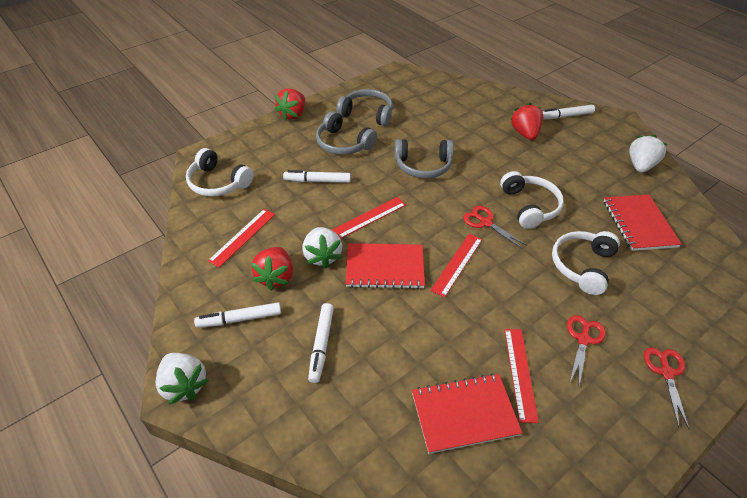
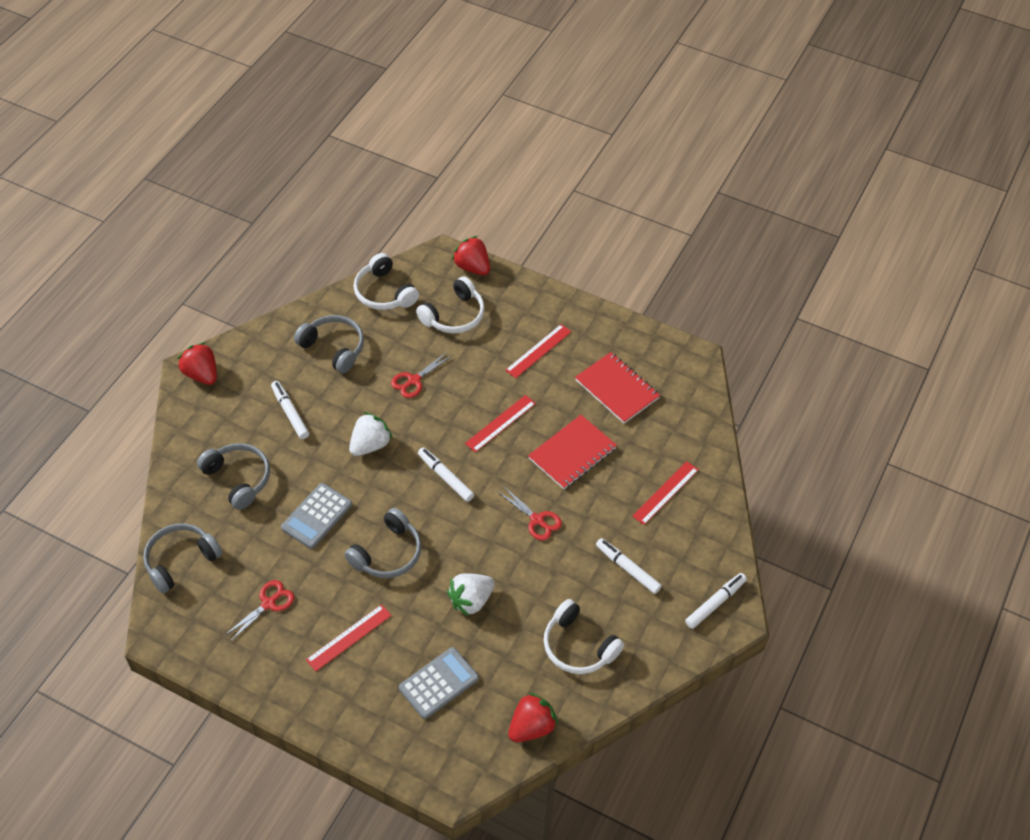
grey calculator: 0 -> 2
grey headphones: 3 -> 4
red notebook: 3 -> 2
white strawberry: 3 -> 2

